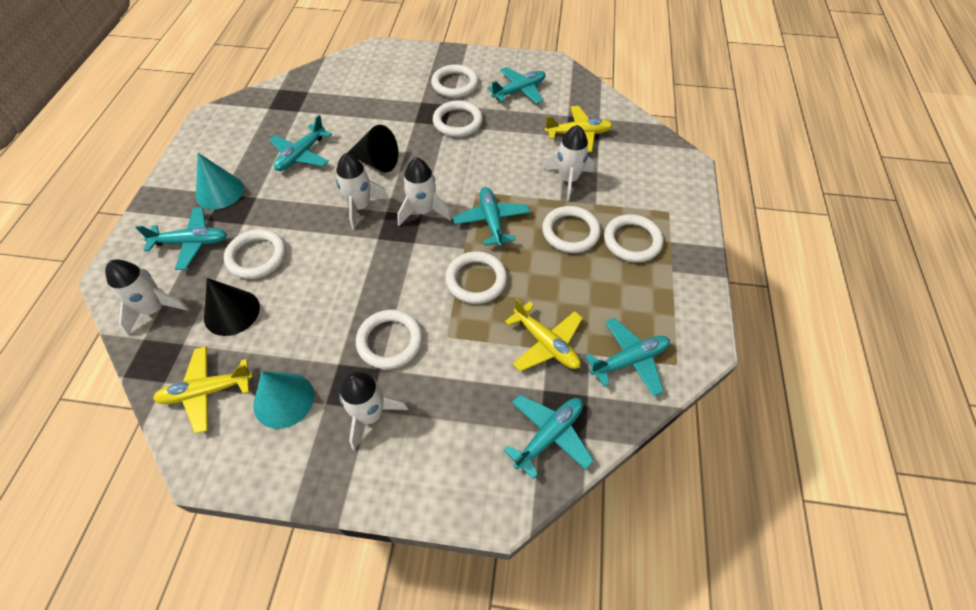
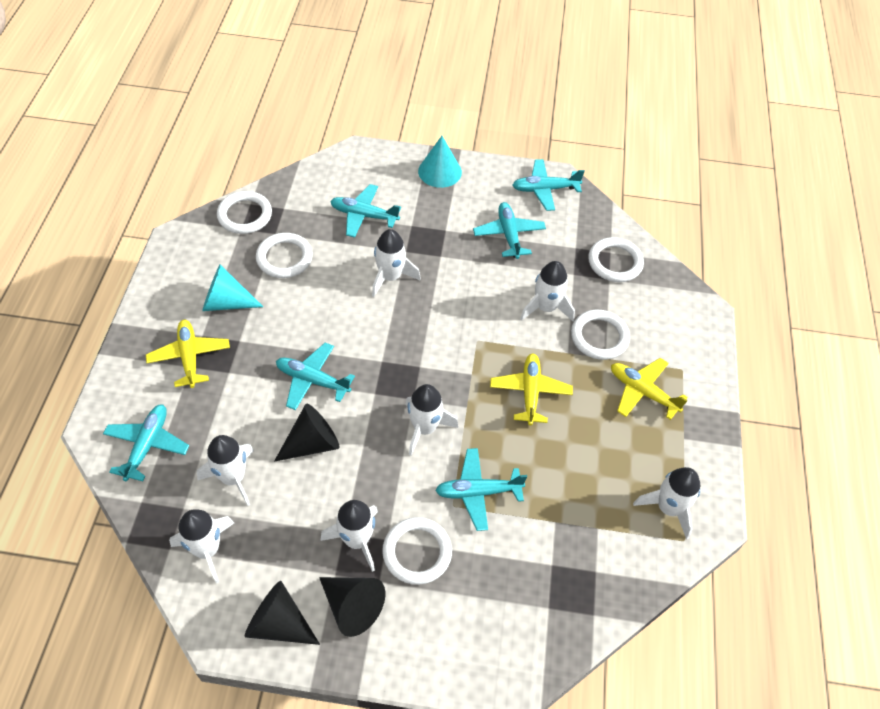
black cone: 2 -> 3
white ring: 7 -> 5
white rocket: 5 -> 7

